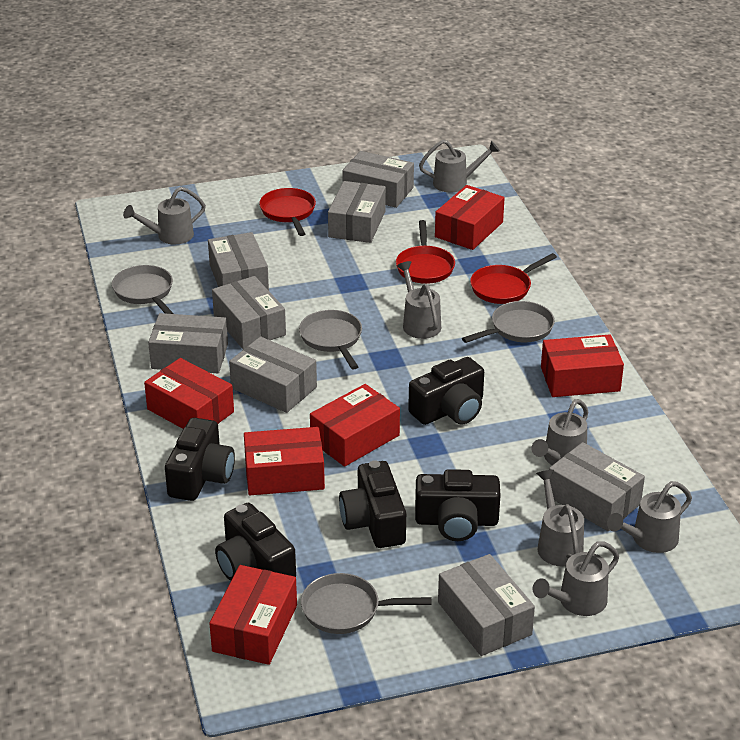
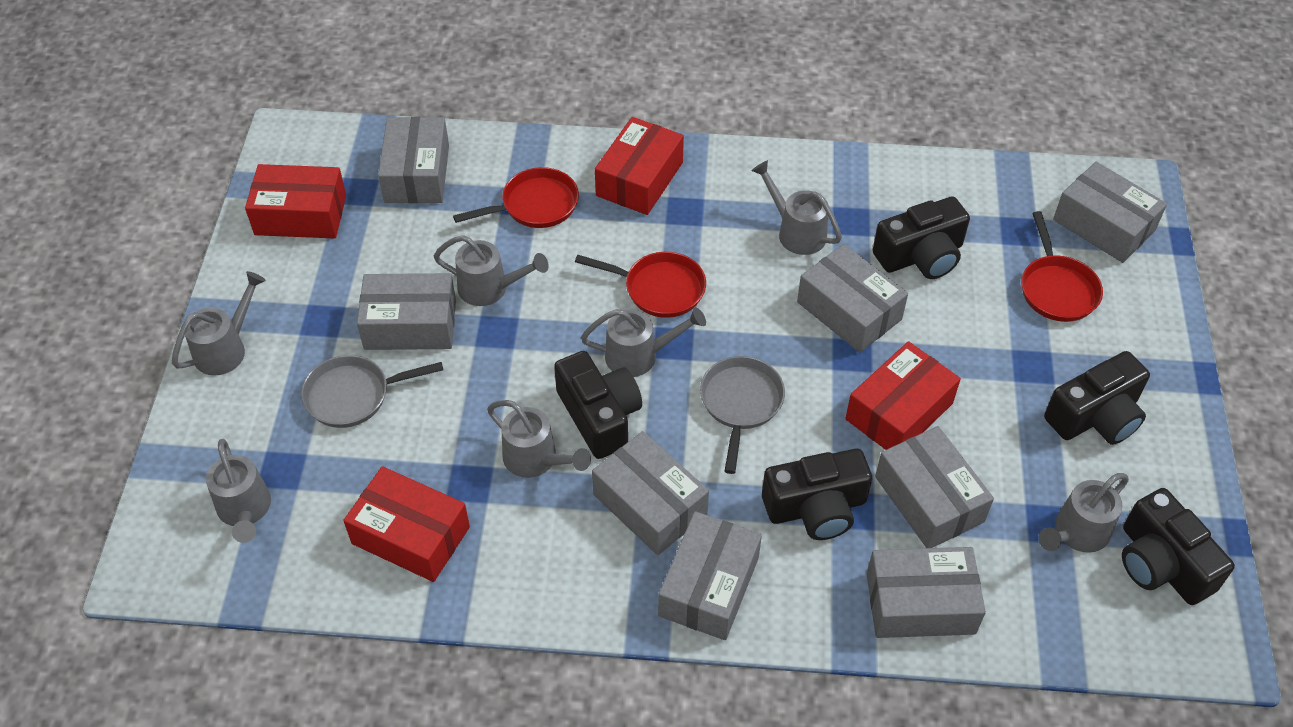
grey pan: 4 -> 2
red box: 6 -> 4

